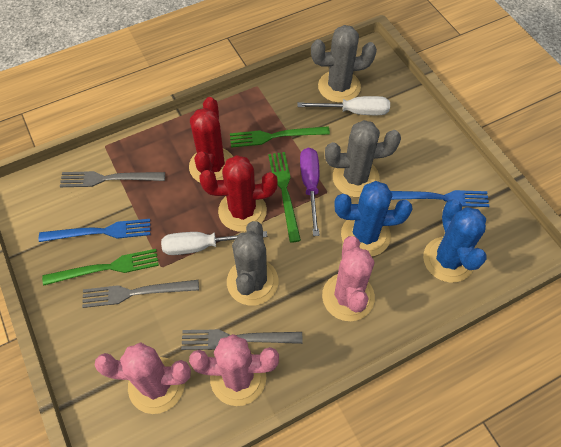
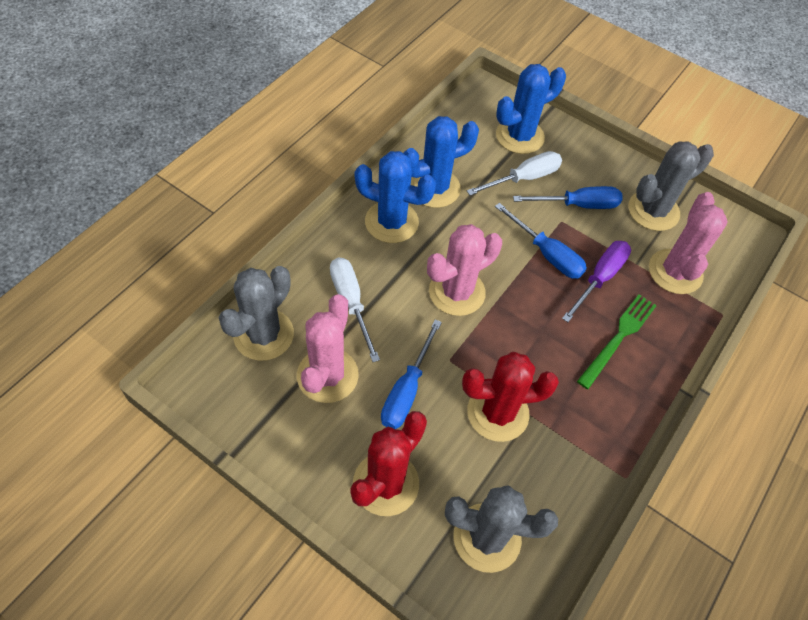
blue cactus: 2 -> 3
blue fork: 2 -> 0
blue screwdriver: 0 -> 3
green fork: 3 -> 1
grey fork: 3 -> 0

